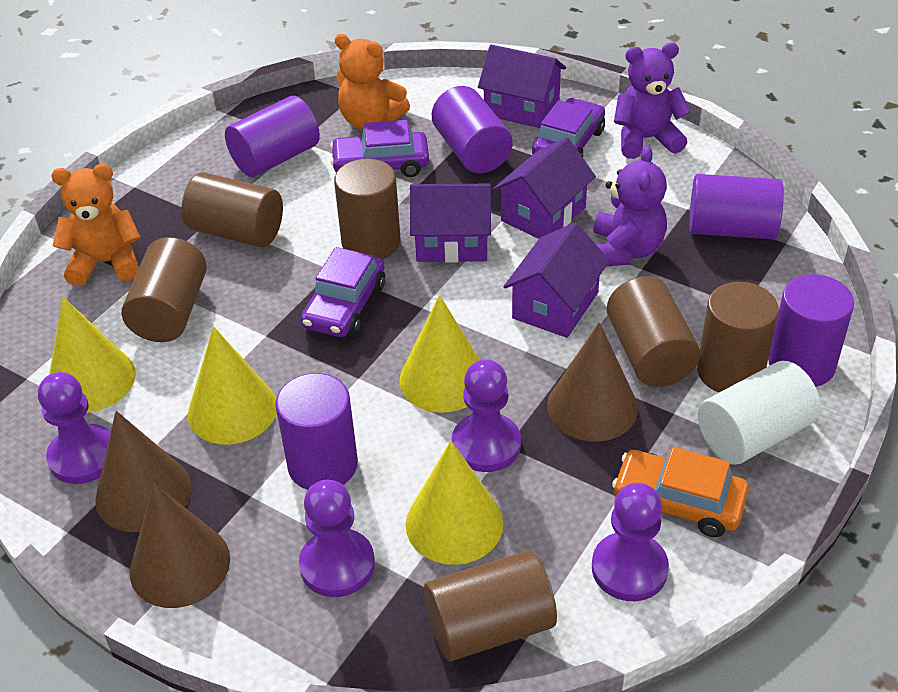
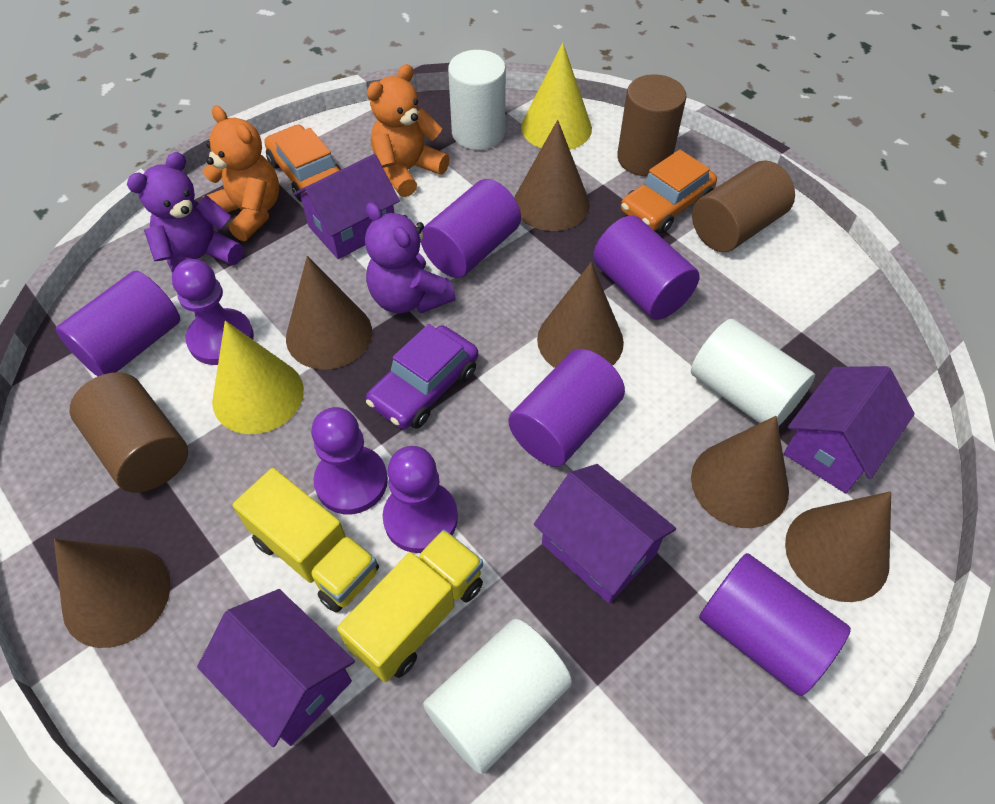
brown cone: 3 -> 6
brown cylinder: 6 -> 3
orange car: 1 -> 2
purple car: 3 -> 1
purple pawn: 4 -> 3
white cylinder: 1 -> 3
yellow cone: 4 -> 2
yellow truck: 0 -> 2

